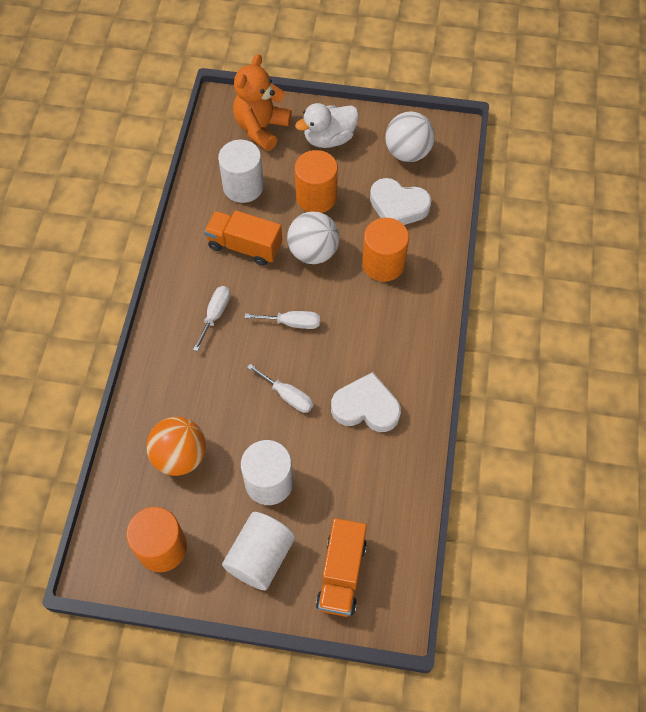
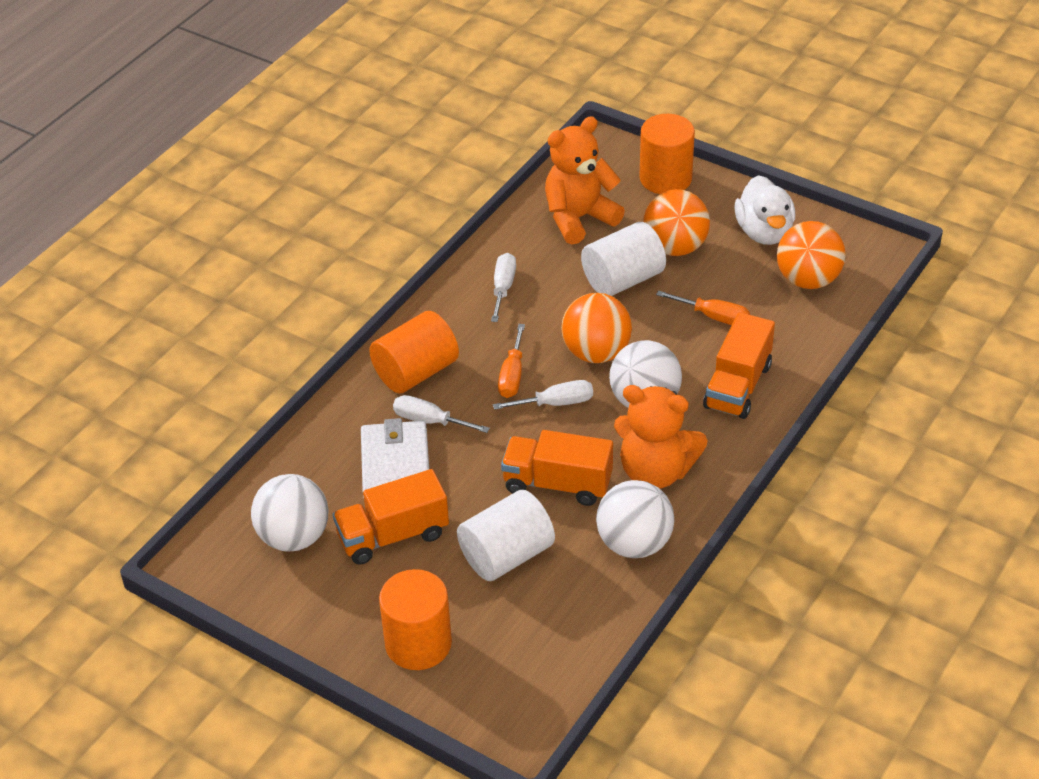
orange ball: 1 -> 3
orange screwdriver: 0 -> 2
orange teddy bear: 1 -> 2
orange truck: 2 -> 3
white ball: 2 -> 3
white cylinder: 3 -> 2
white heart: 2 -> 0
white wallet: 0 -> 1

